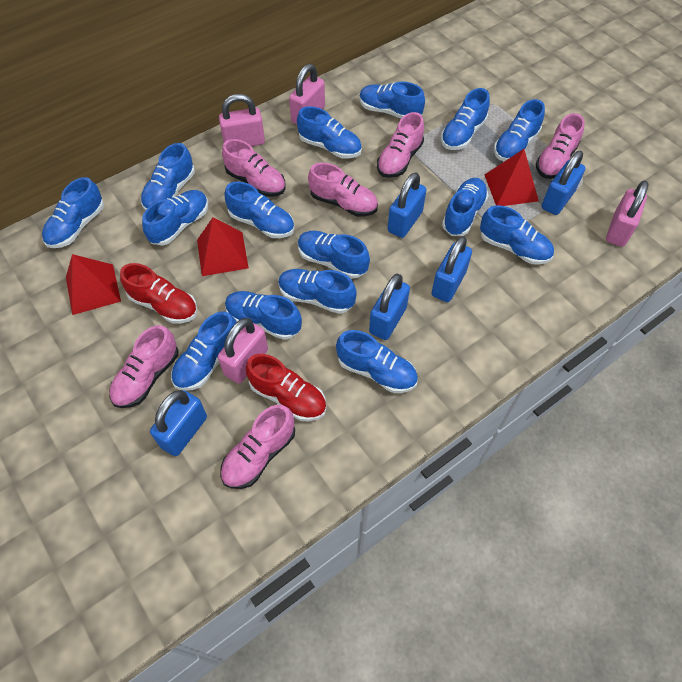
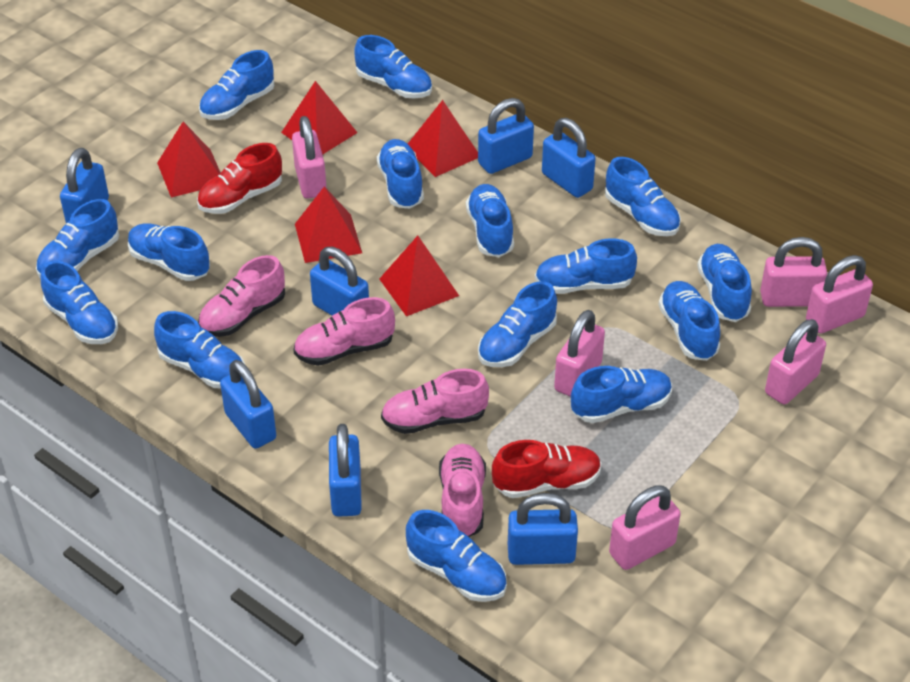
blue padlock: 5 -> 7
pink padlock: 4 -> 6
pink shoe: 6 -> 4
red pyramid: 3 -> 5

